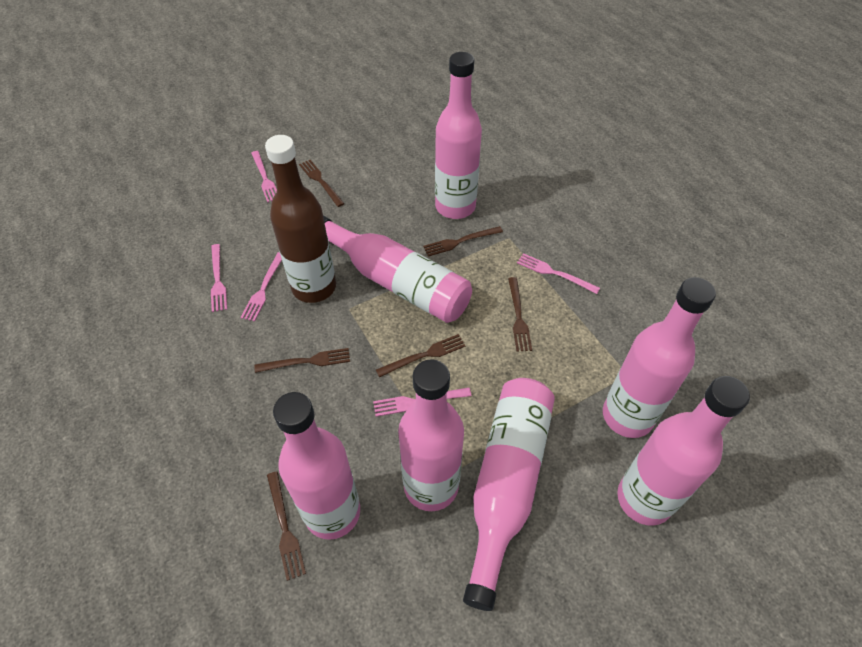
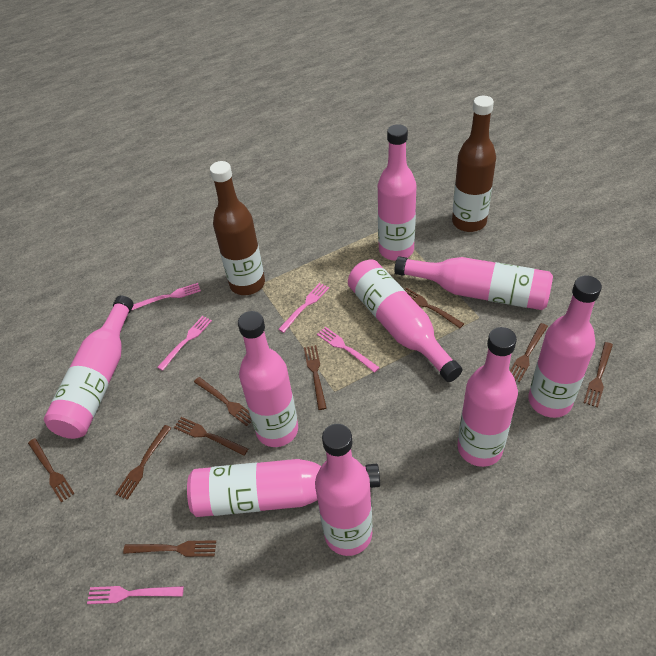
brown bottle: 1 -> 2
brown fork: 6 -> 9
pink bottle: 7 -> 9

